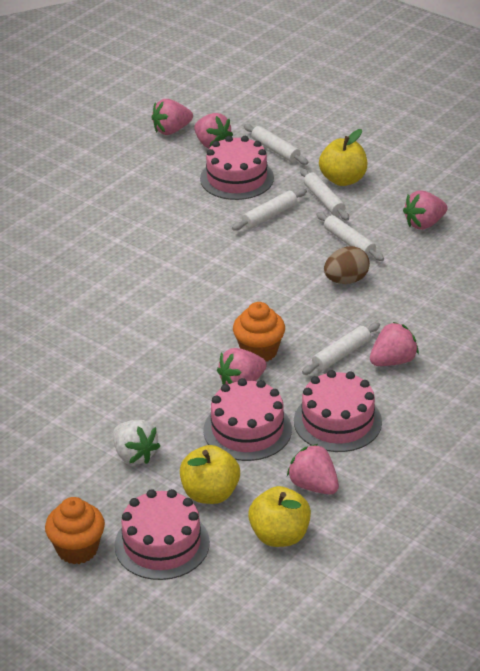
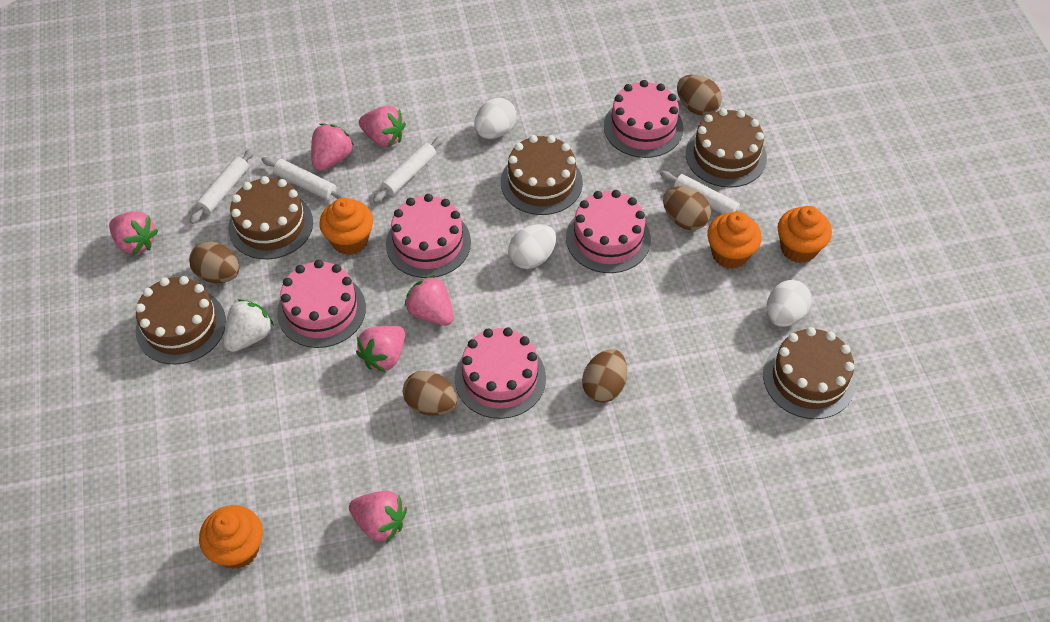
brown cake: 0 -> 5
brown egg: 1 -> 5
orange cupcake: 2 -> 4
pink cake: 4 -> 5
white egg: 0 -> 3
white rolling pin: 5 -> 4
yellow apple: 3 -> 0

